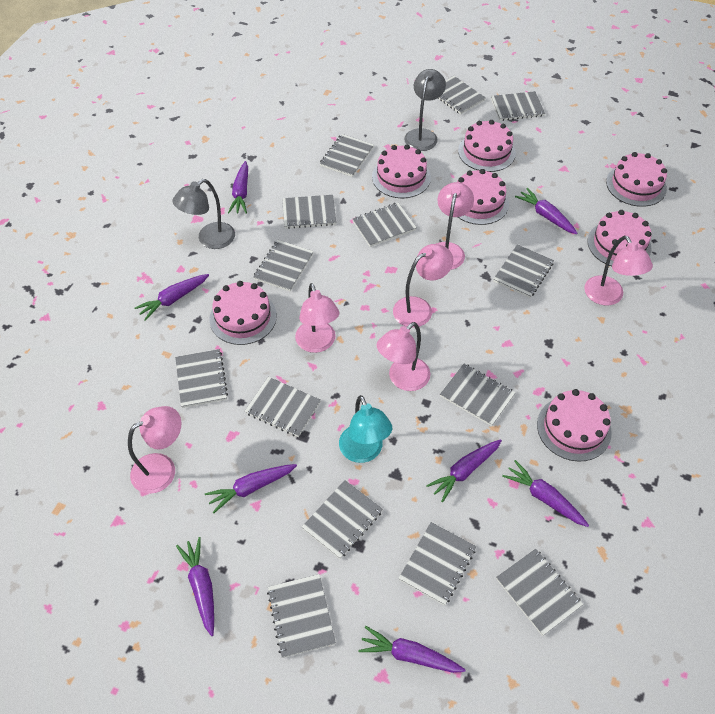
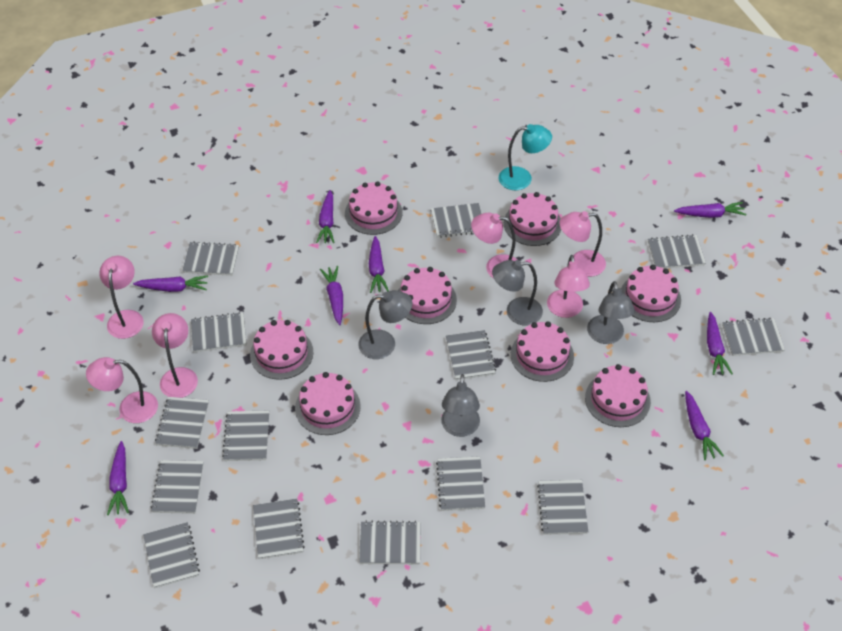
grey lamp: 2 -> 4
pink cake: 7 -> 8

